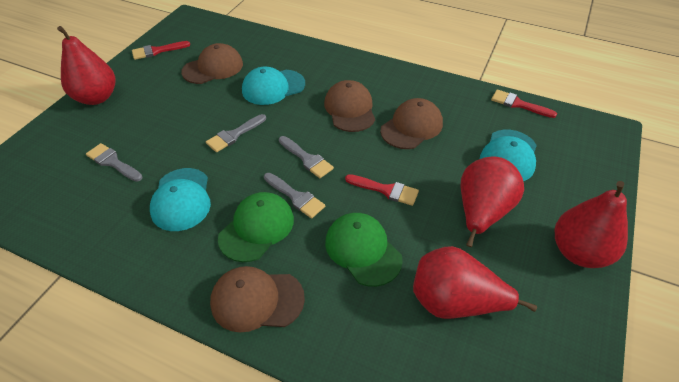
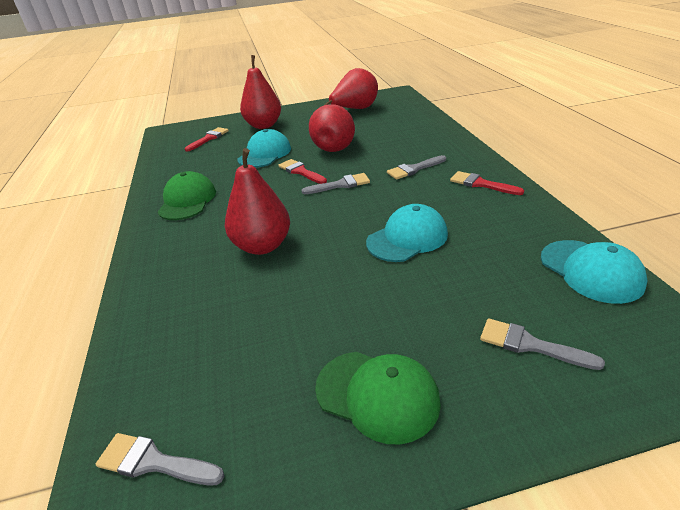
brown cap: 4 -> 0

